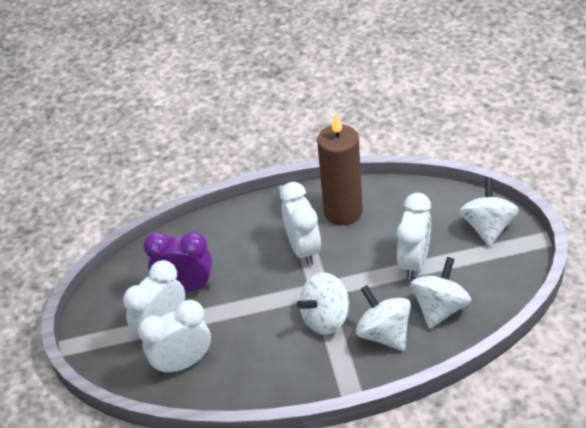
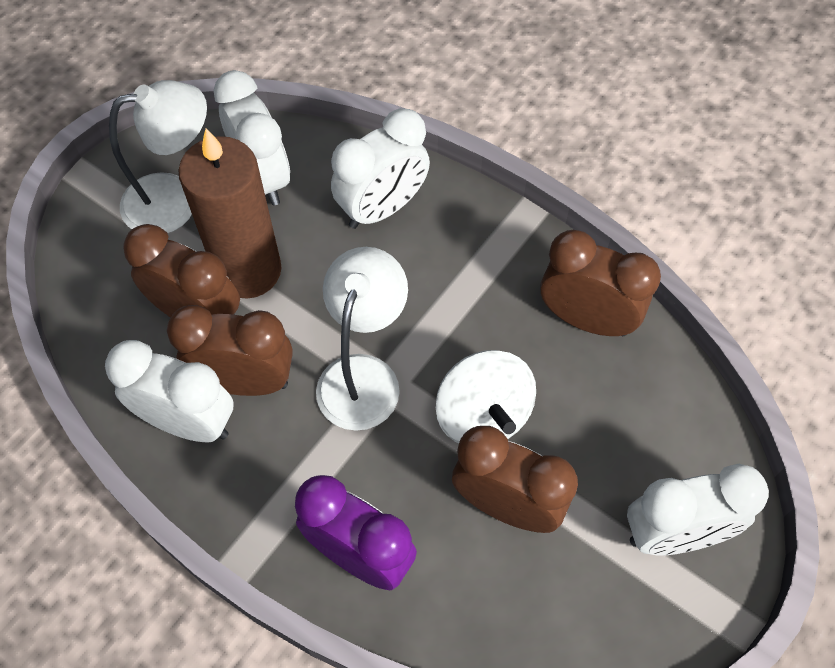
brown clock: 0 -> 4
white lamp: 0 -> 2
white spinning top: 4 -> 1

